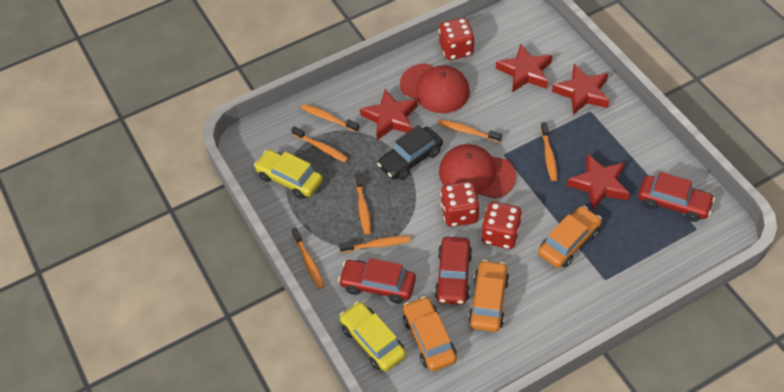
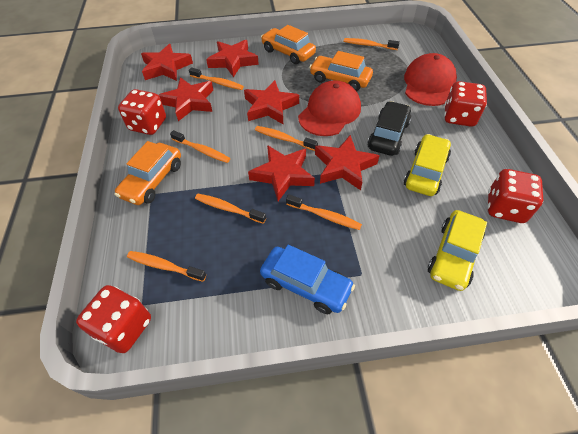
blue car: 0 -> 1
red car: 3 -> 0
red dice: 3 -> 4
red star: 4 -> 6

